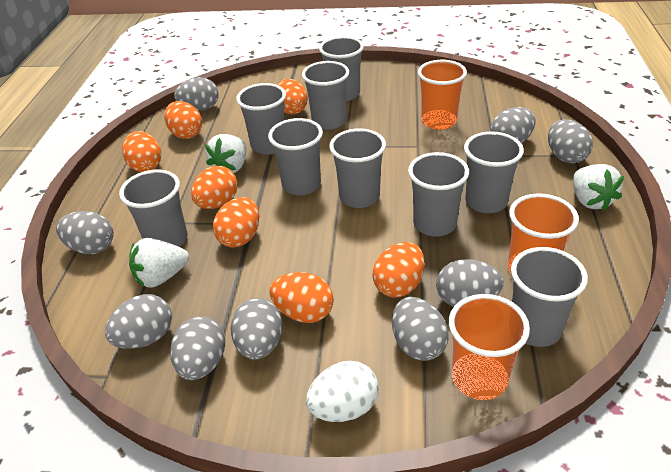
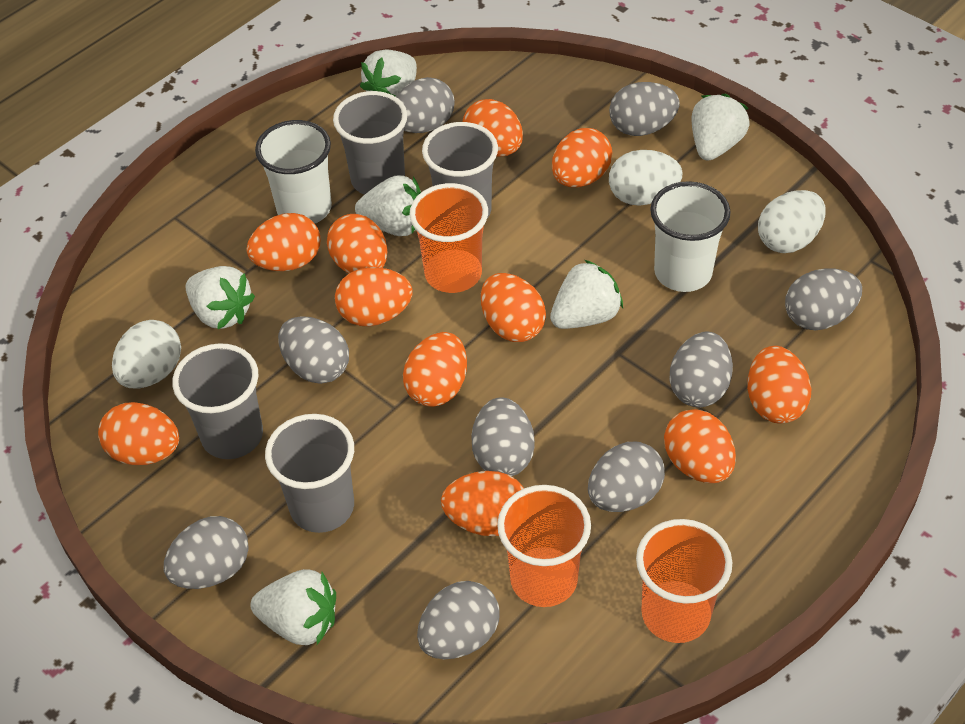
grey cup: 9 -> 4
orange egg: 7 -> 11
white cup: 0 -> 2
white egg: 1 -> 3
white strawberry: 3 -> 6

